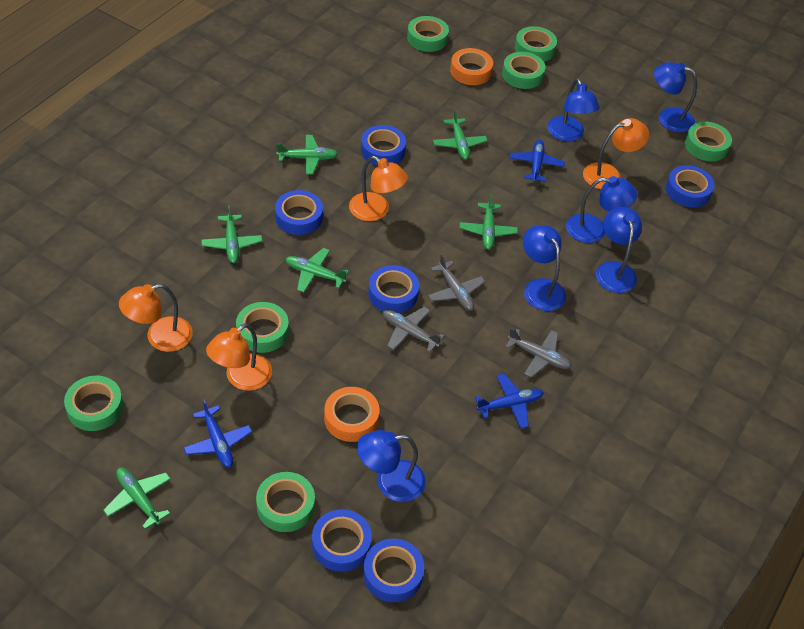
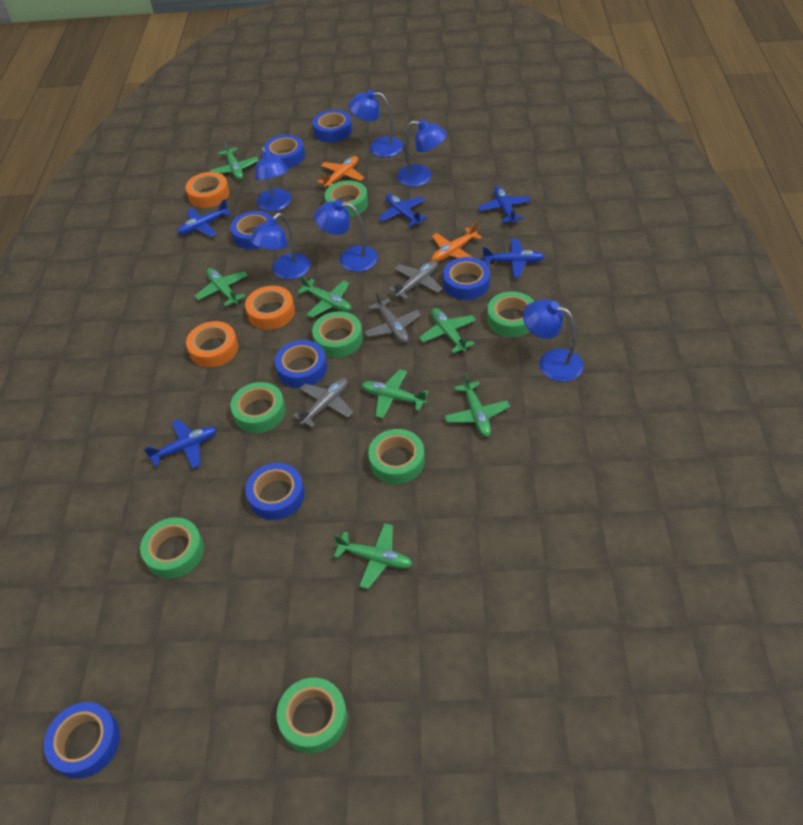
blue plane: 3 -> 5
blue tape: 6 -> 7
green plane: 6 -> 7
orange lamp: 4 -> 0
orange plane: 0 -> 2
orange tape: 2 -> 3

